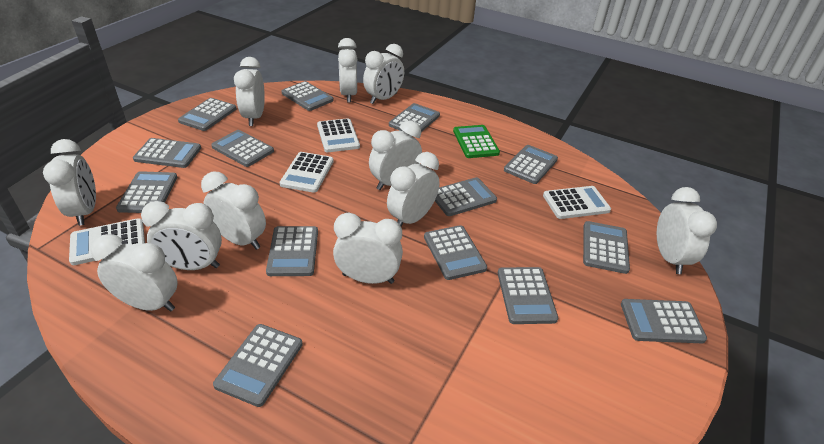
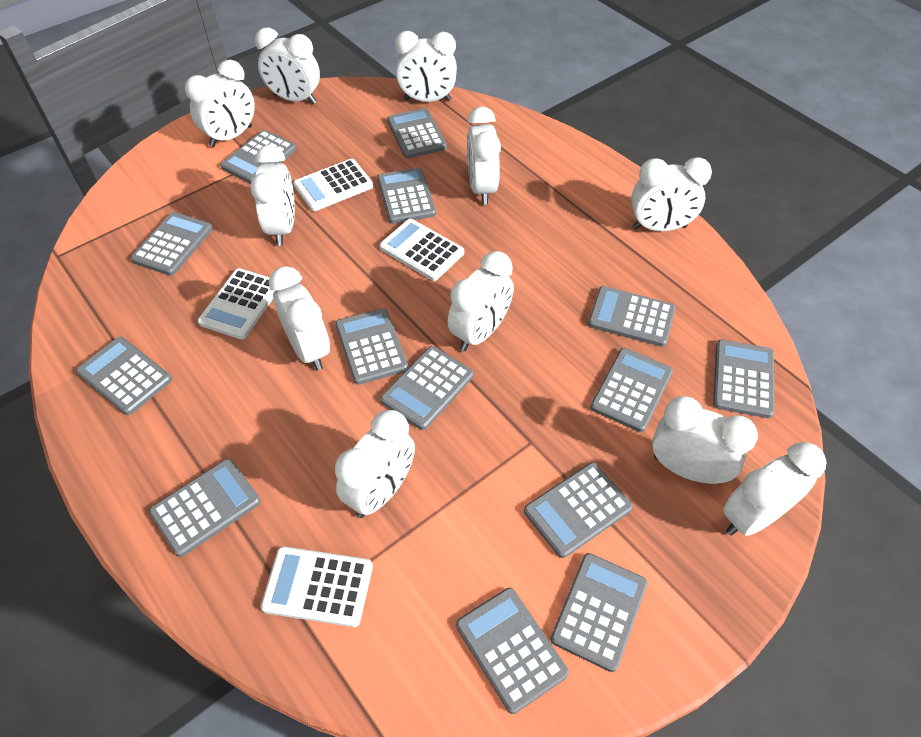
green calculator: 1 -> 0

